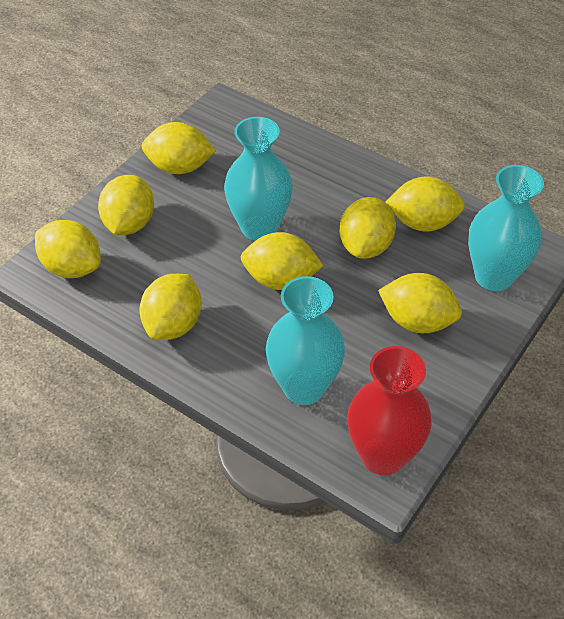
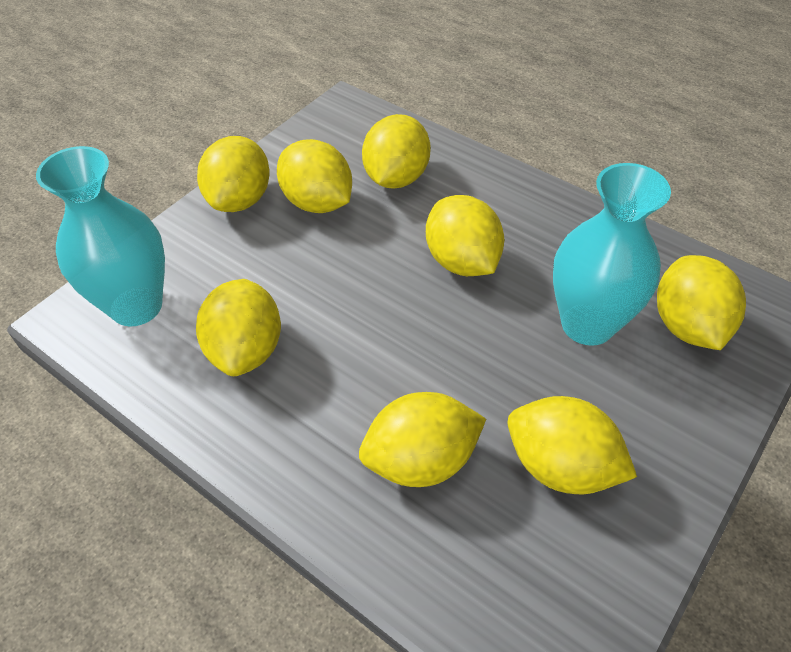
red vase: 1 -> 0
turquoise vase: 3 -> 2

